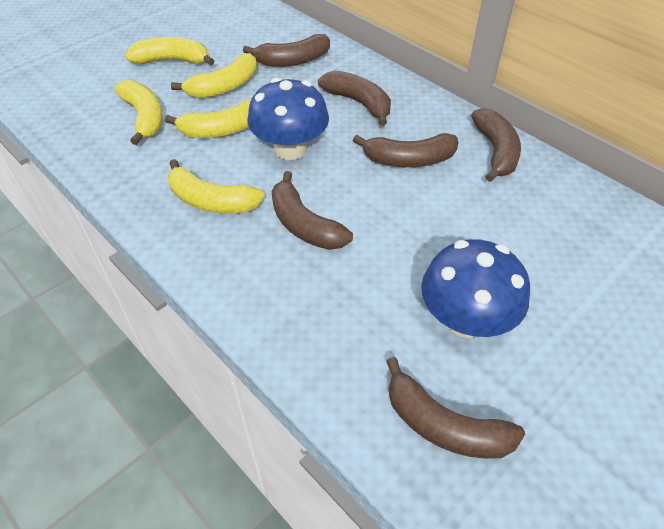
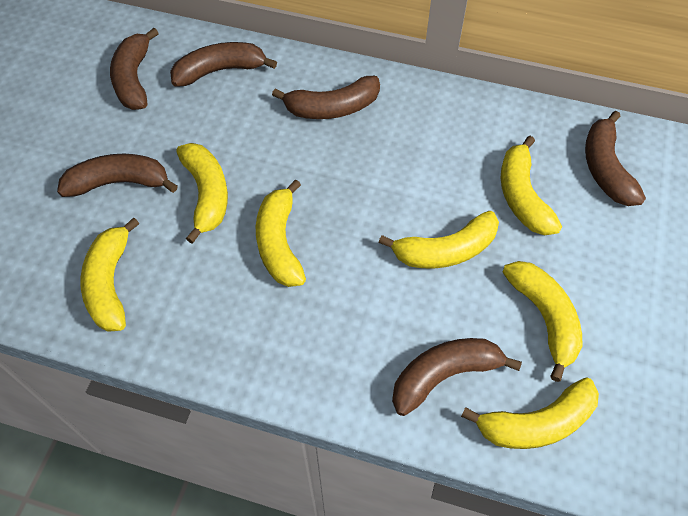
blue mushroom: 2 -> 0
yellow banana: 5 -> 7

